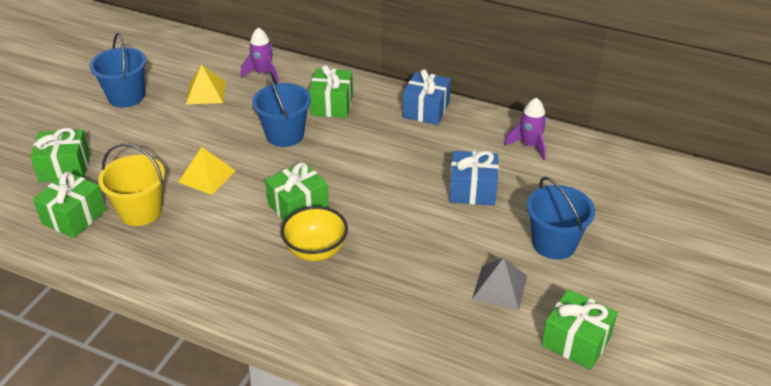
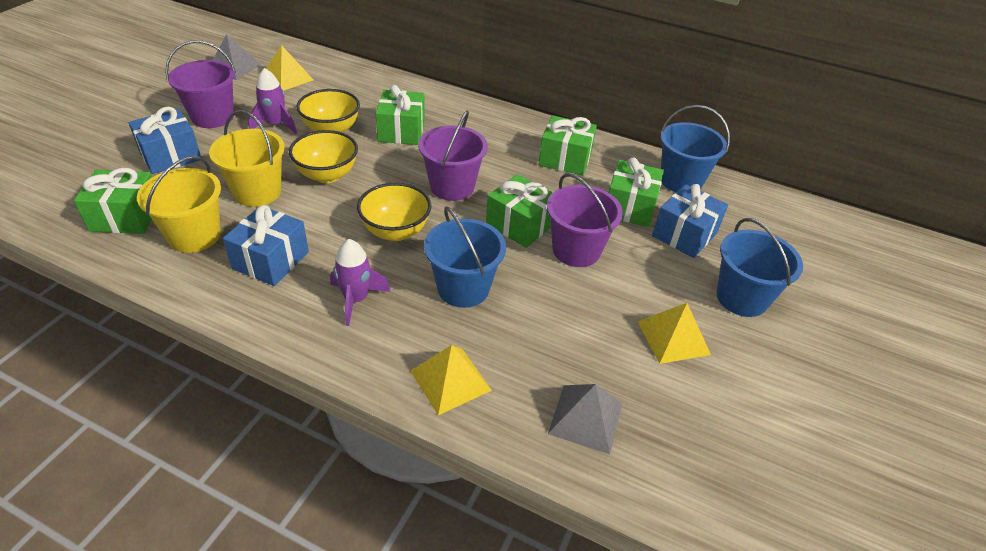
blue gift: 2 -> 3
grey pyramid: 1 -> 2
purple bucket: 0 -> 3
yellow bowl: 1 -> 3
yellow bucket: 1 -> 2
yellow pyramid: 2 -> 3

